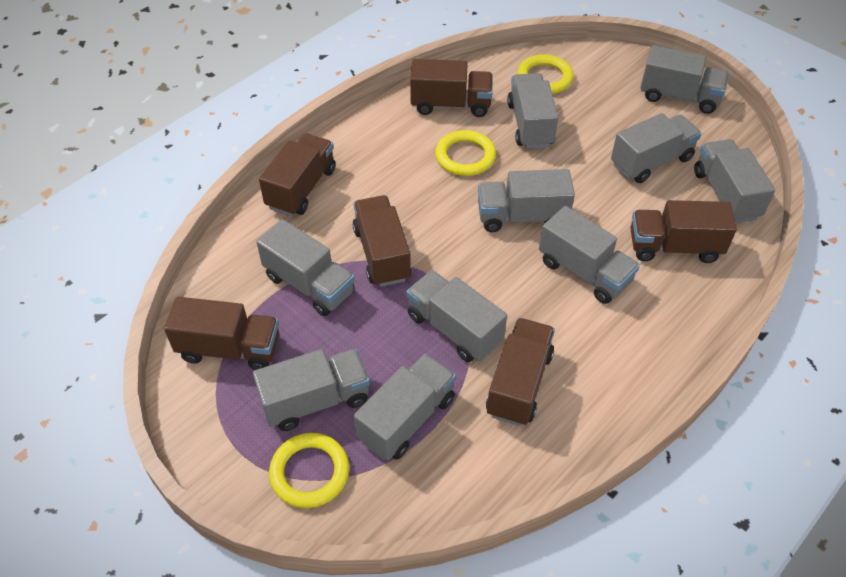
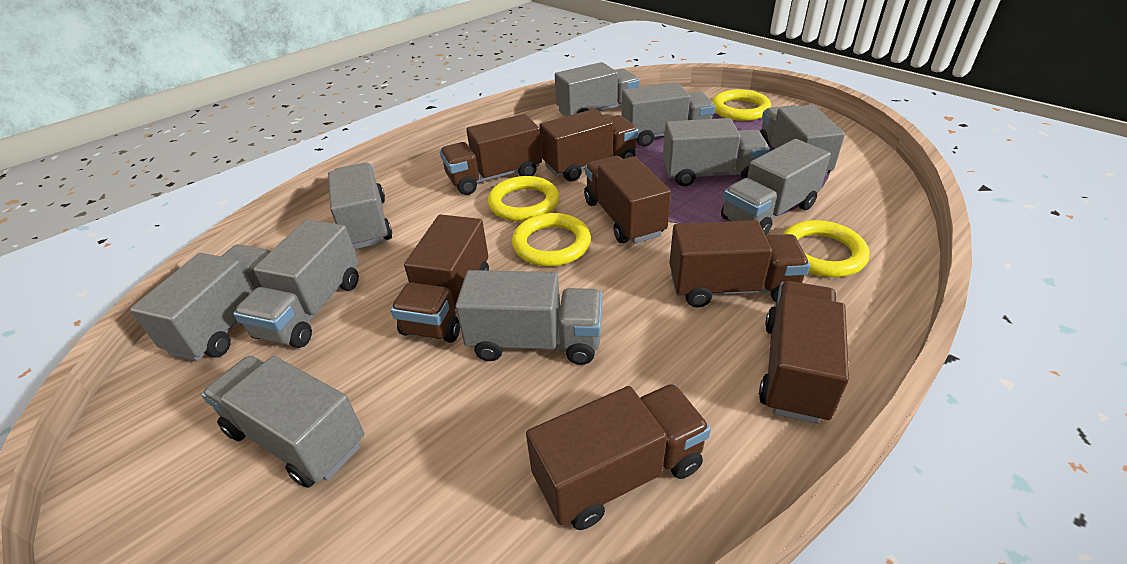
brown truck: 6 -> 7
yellow ring: 3 -> 4

